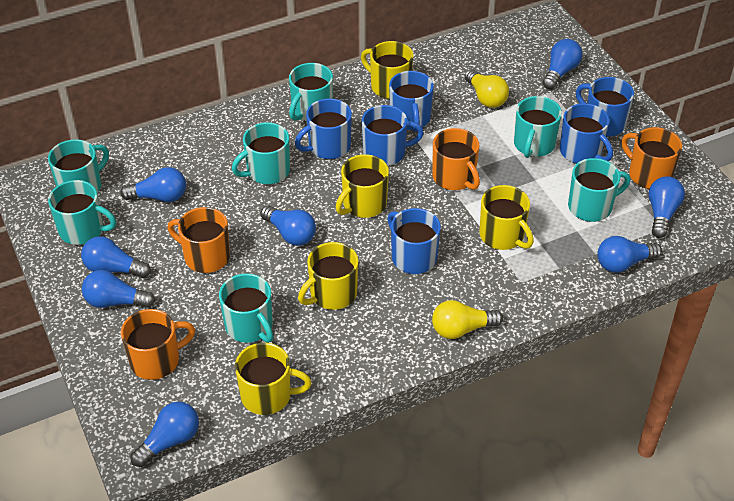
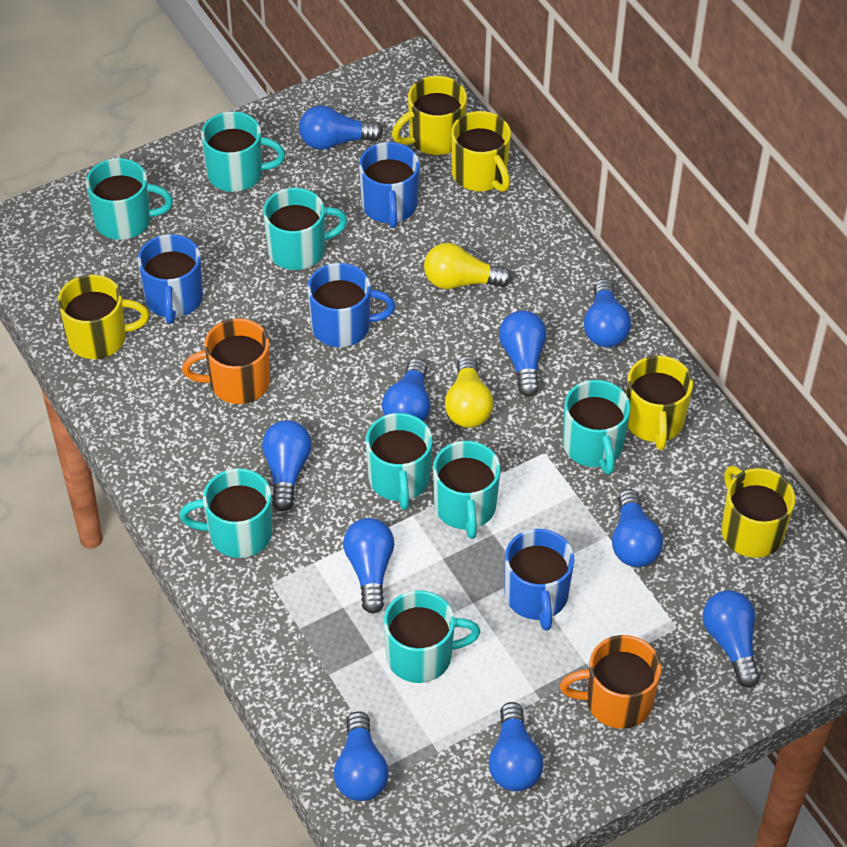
blue light bulb: 8 -> 10
blue mug: 6 -> 4
orange mug: 4 -> 2
turquoise mug: 7 -> 8

